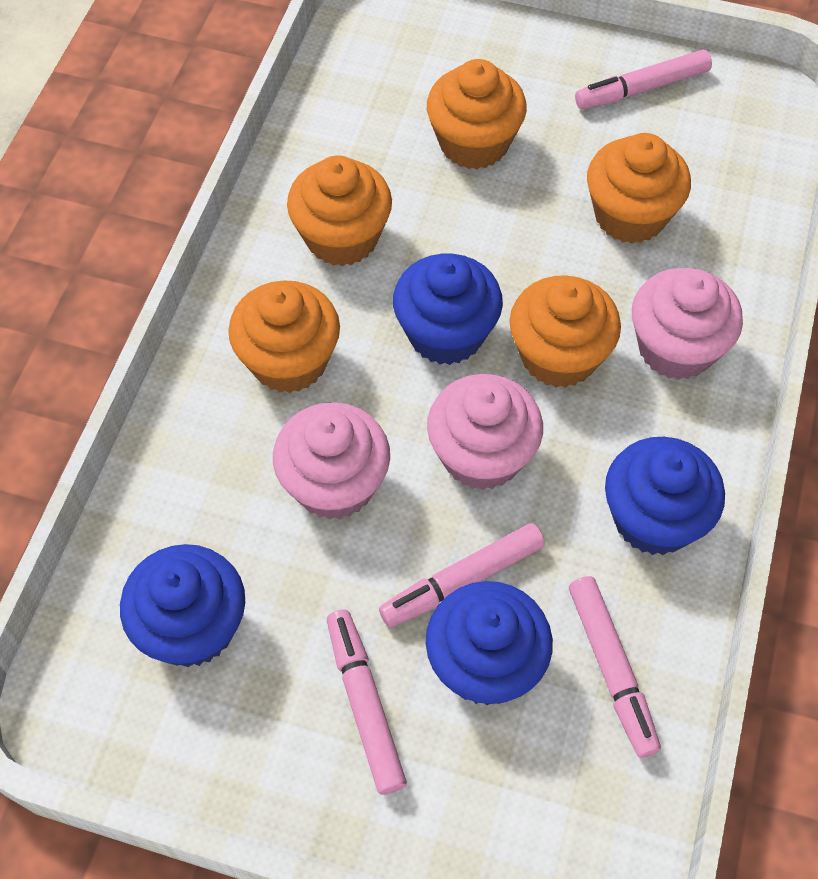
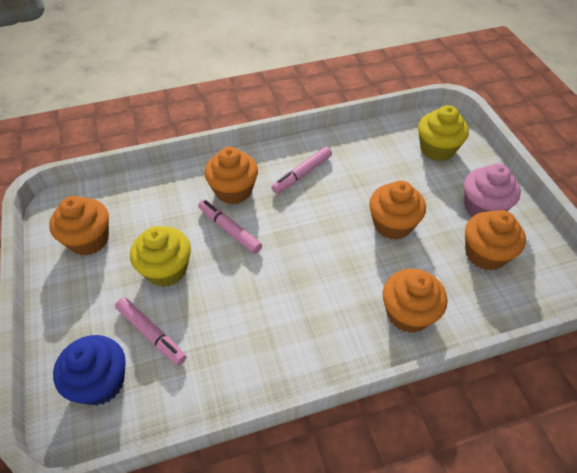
blue cupcake: 4 -> 1
pink cupcake: 3 -> 1
pink marker: 4 -> 3
yellow cupcake: 0 -> 2

